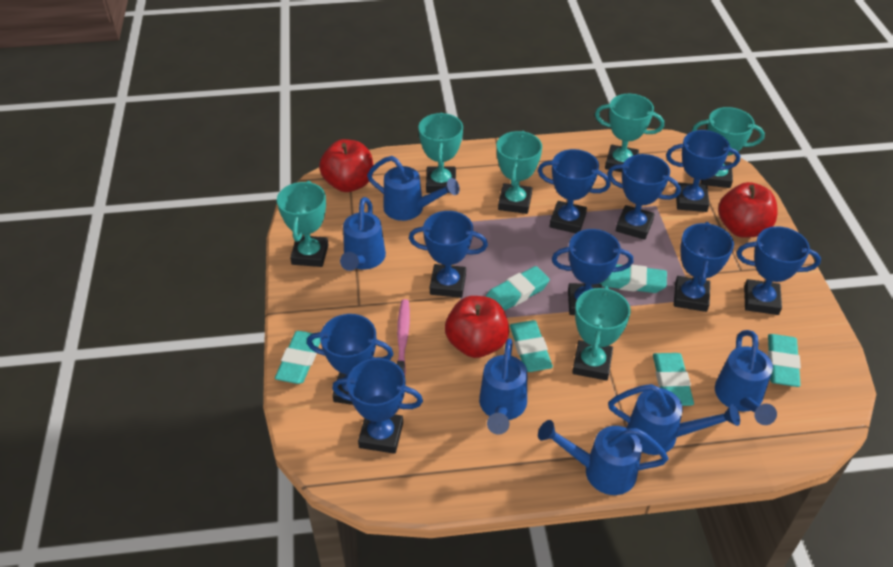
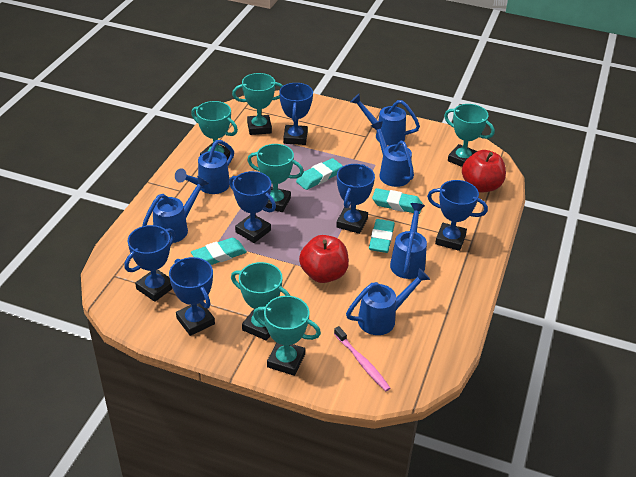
blue trophy: 9 -> 6
red apple: 3 -> 2
turquoise eraser: 6 -> 4

